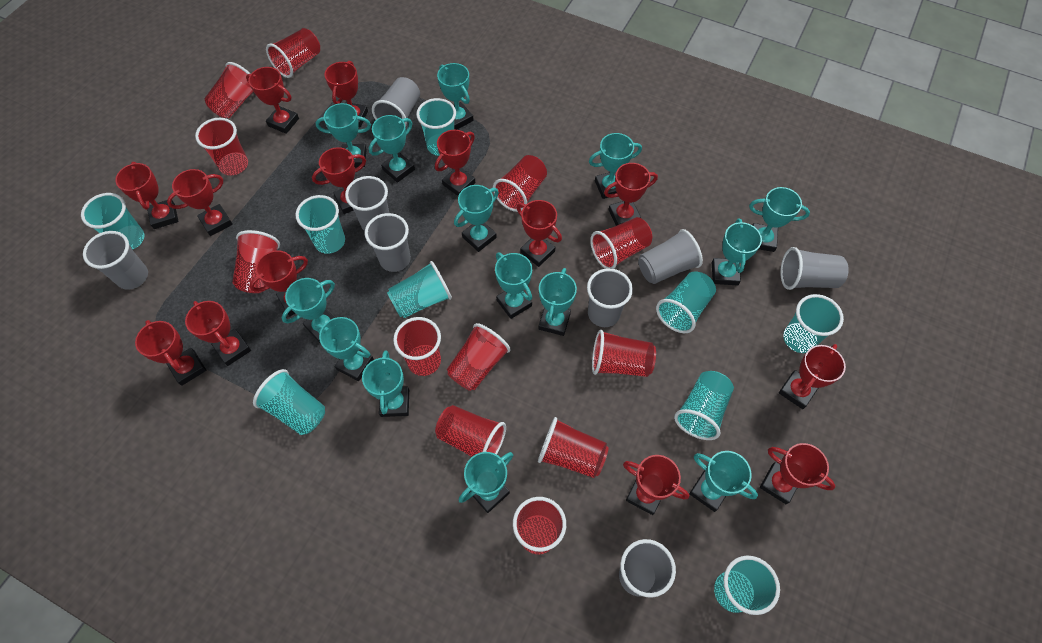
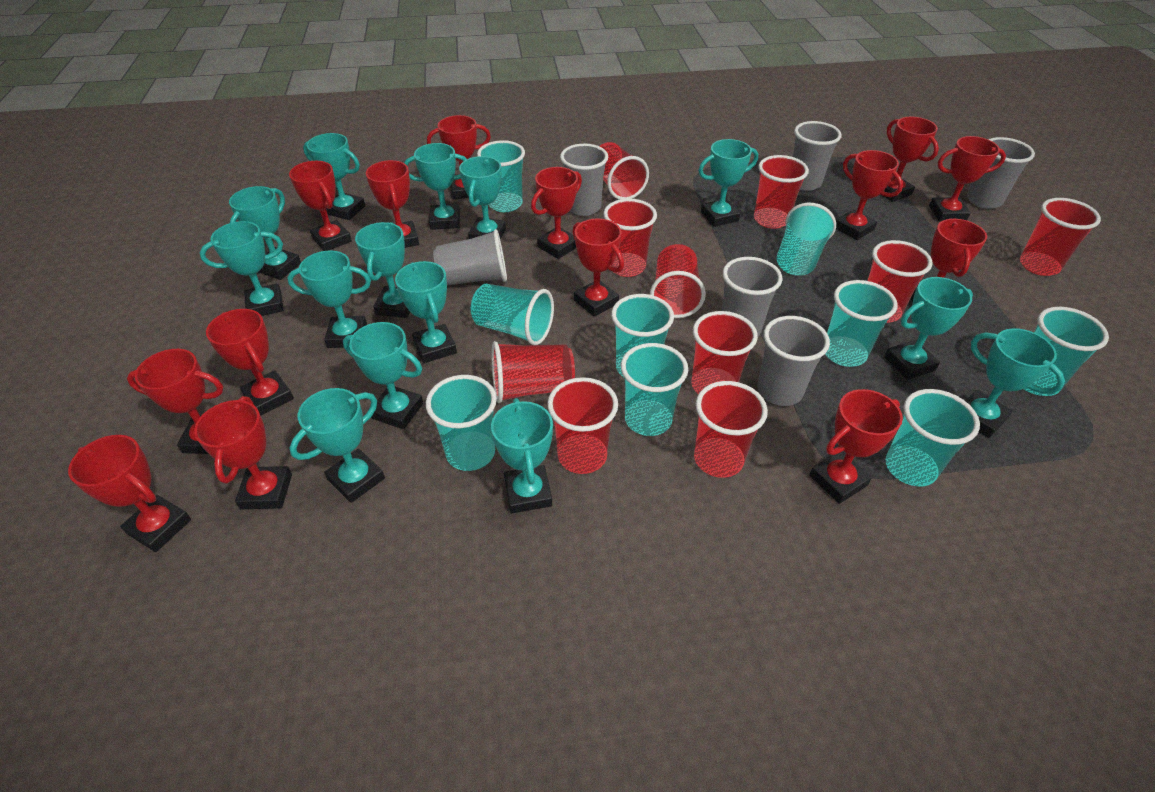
grey cup: 8 -> 6
red cup: 12 -> 10

